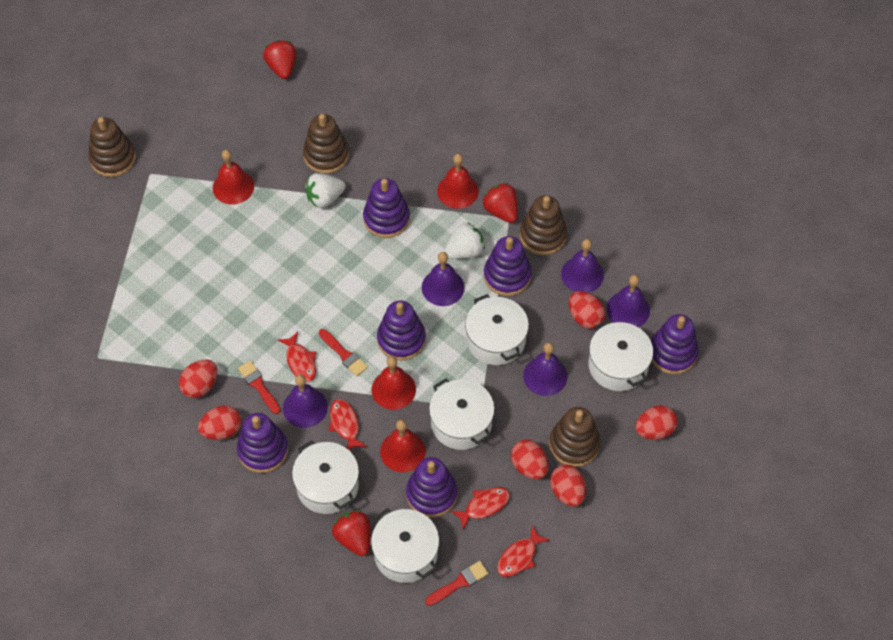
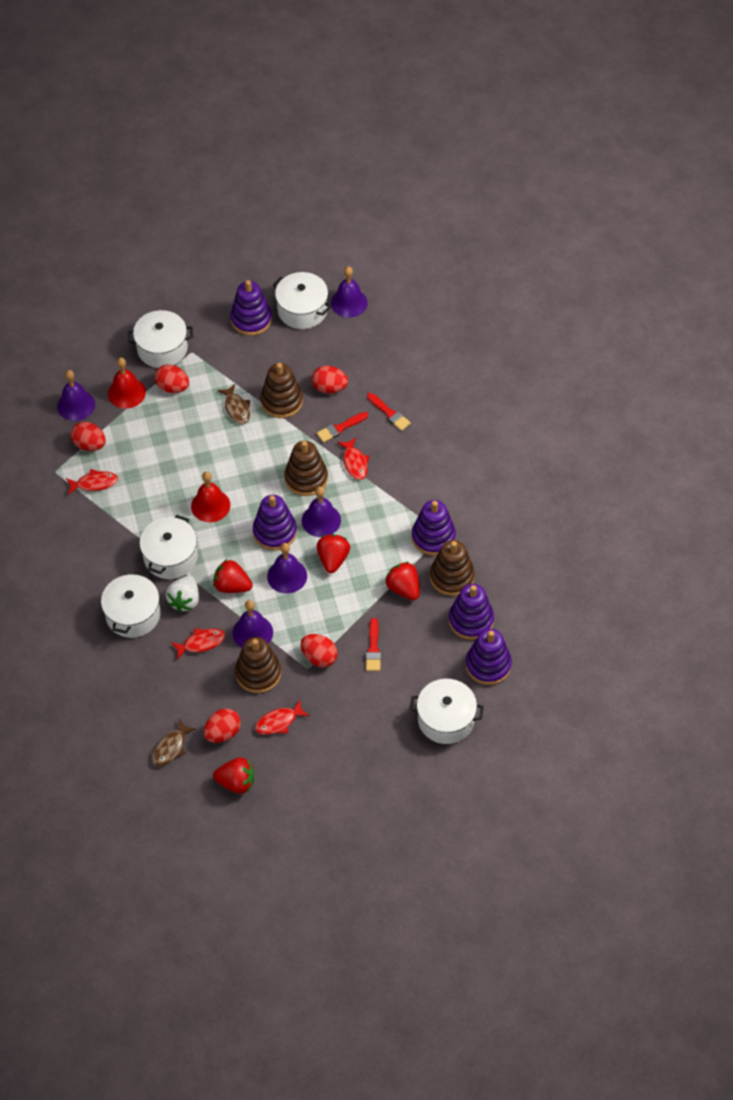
brown fish: 0 -> 2
purple stacking toy: 6 -> 5
red bell: 4 -> 2
red egg: 6 -> 5
red strawberry: 3 -> 4
white strawberry: 2 -> 1

